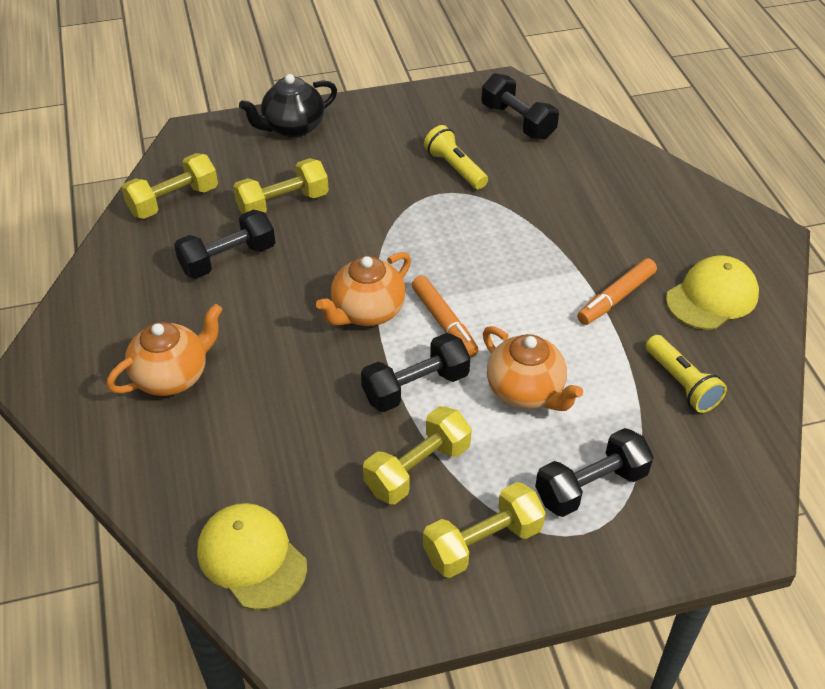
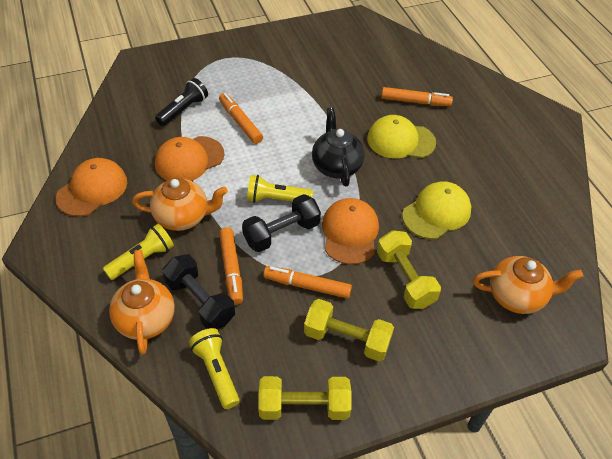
black dumbbell: 4 -> 2
black flashlight: 0 -> 1
orange cap: 0 -> 3
orange marker: 2 -> 4
yellow dumbbell: 4 -> 3
yellow flashlight: 2 -> 3

